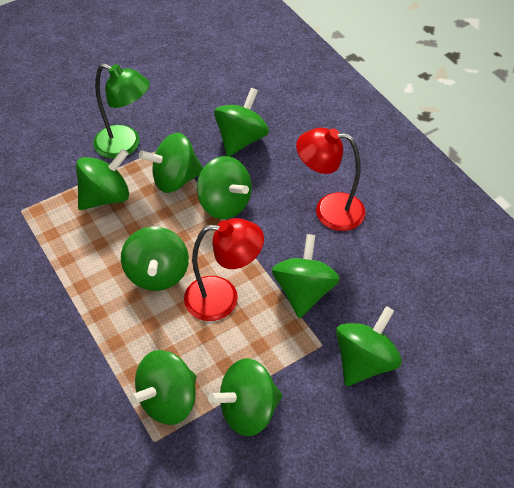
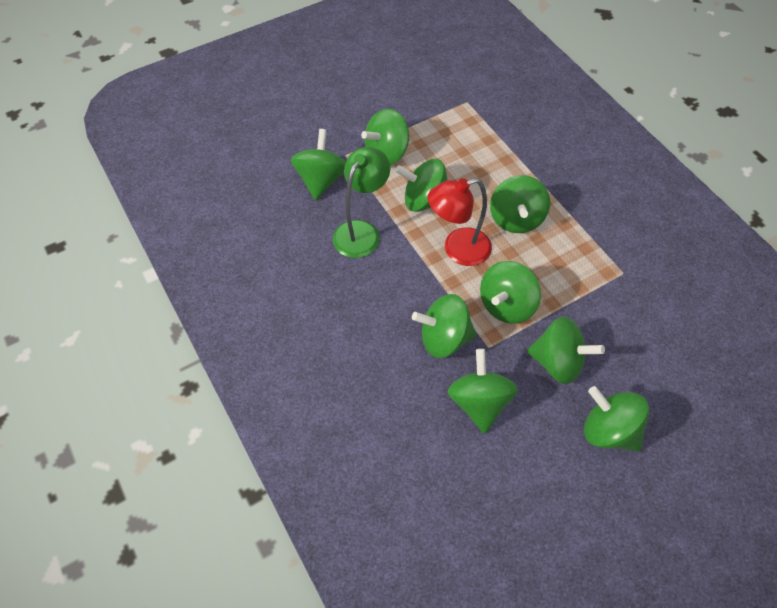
red lamp: 2 -> 1

